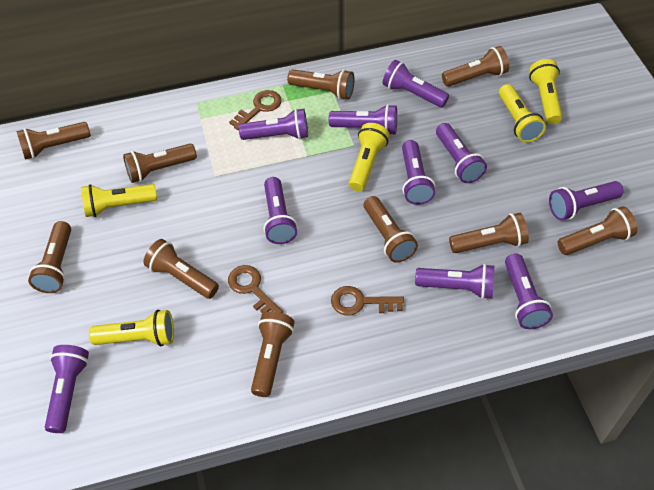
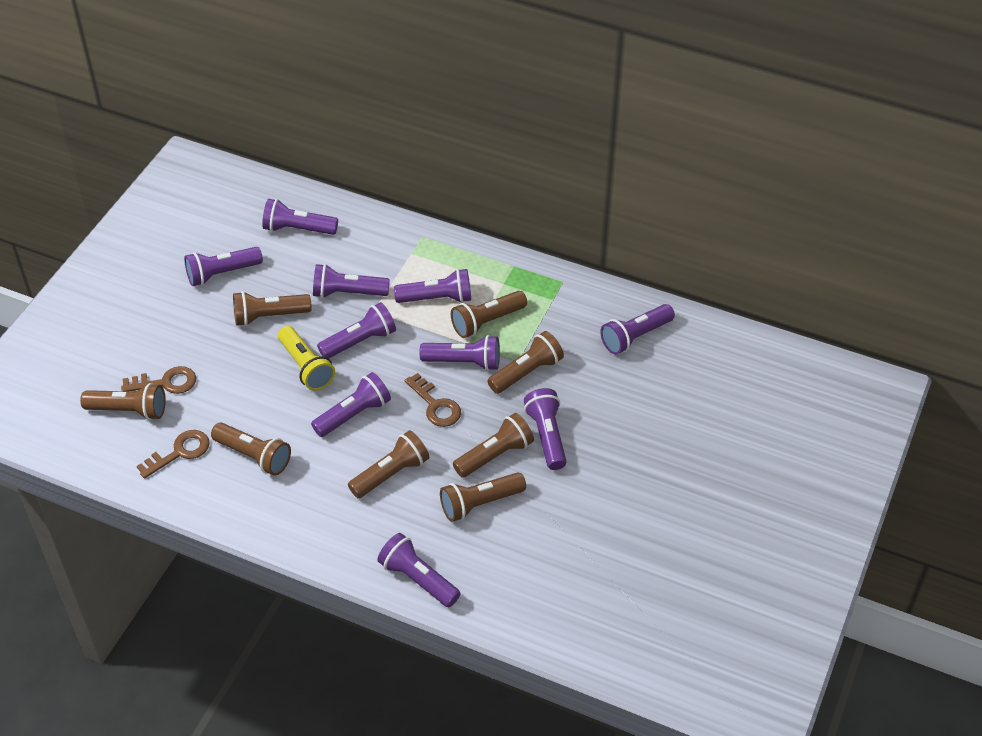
brown flashlight: 10 -> 8
yellow flashlight: 5 -> 1

